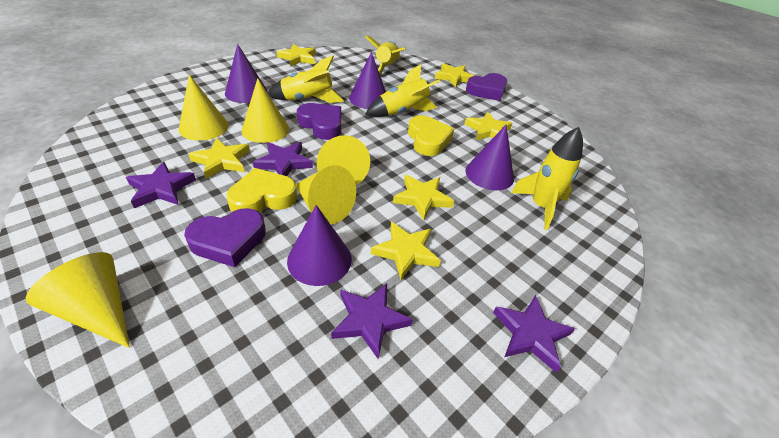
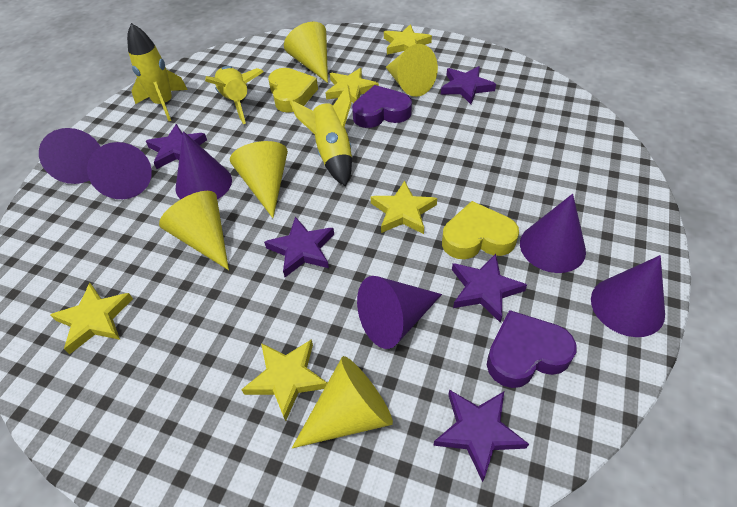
purple cone: 4 -> 6
purple heart: 3 -> 2
purple star: 4 -> 5
yellow rocket: 4 -> 3
yellow star: 6 -> 5

